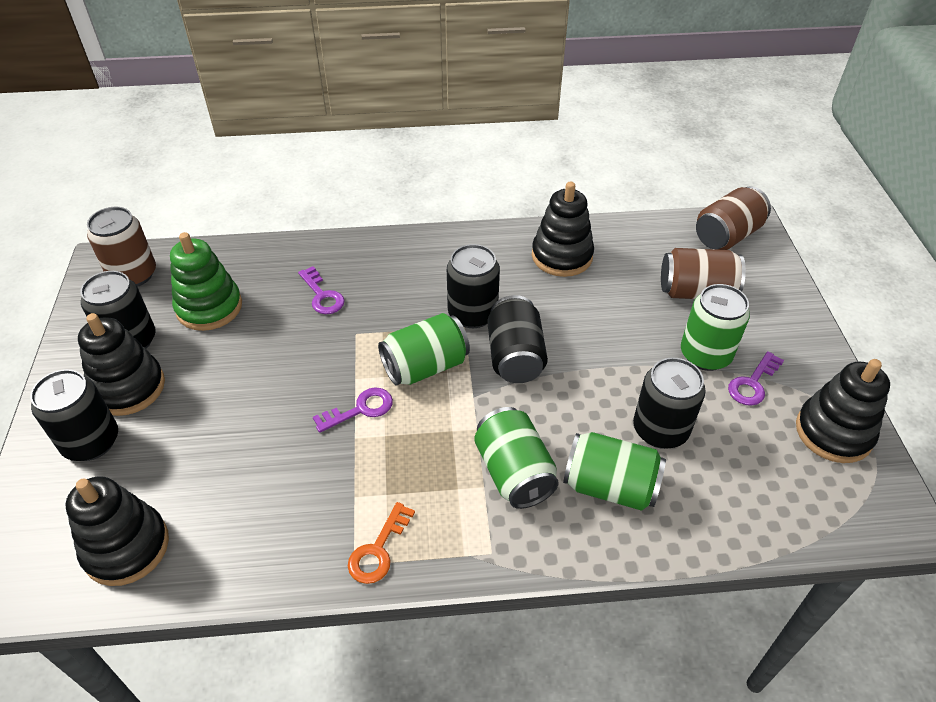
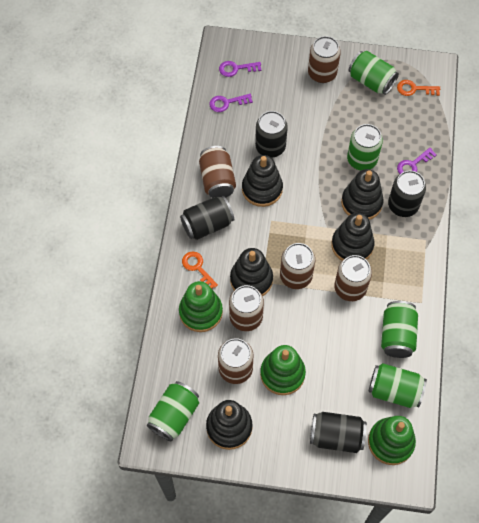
black can: 5 -> 4
black stacking toy: 4 -> 5
brown can: 3 -> 6
green can: 4 -> 5
green stacking toy: 1 -> 3
orange key: 1 -> 2

